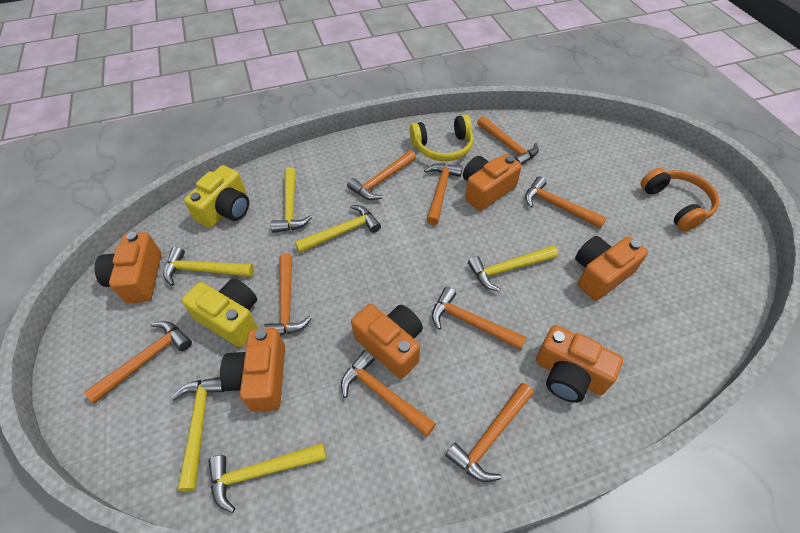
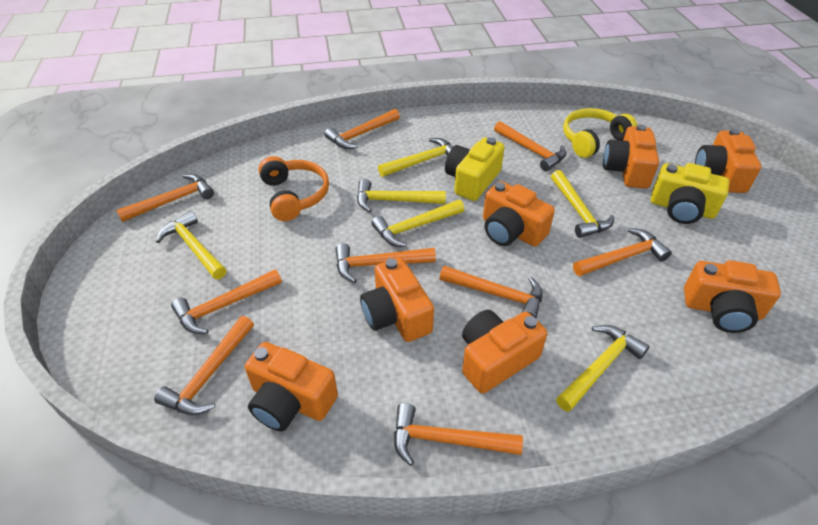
orange camera: 6 -> 7

